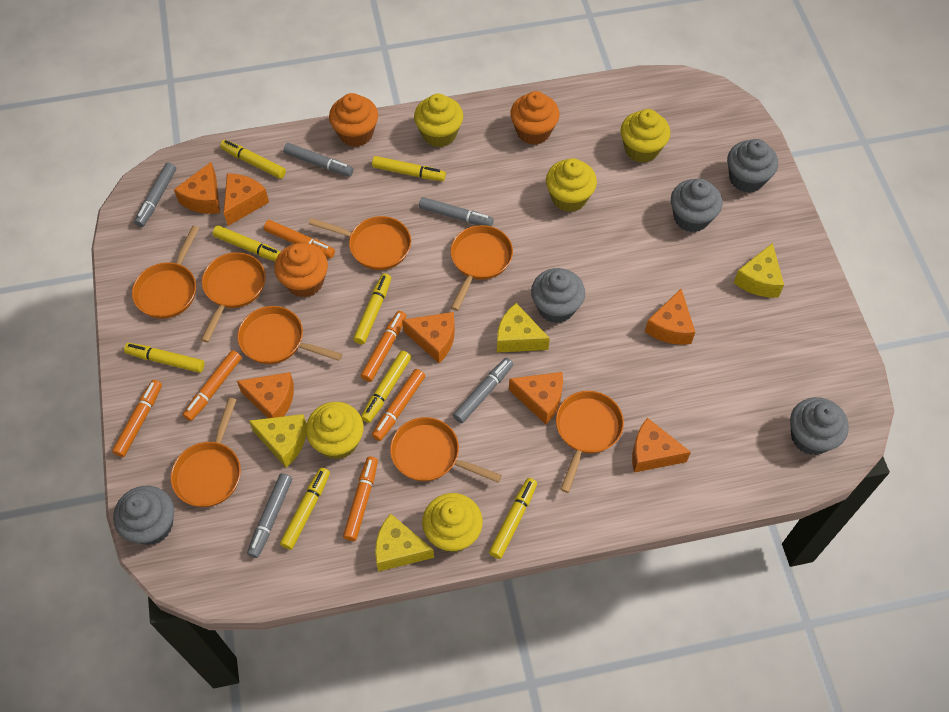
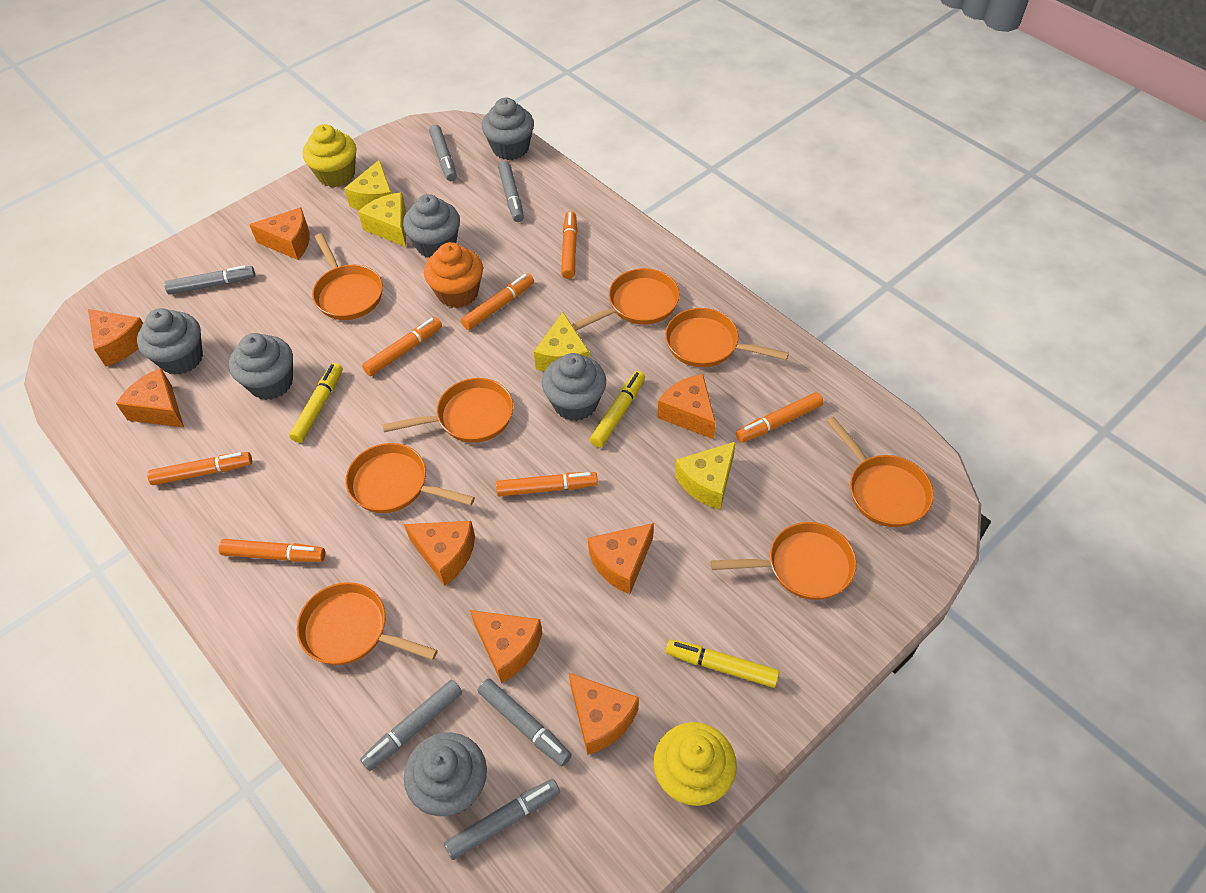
grey cupcake: 5 -> 6
grey marker: 5 -> 6
orange cheese: 7 -> 8
orange cupcake: 3 -> 1
orange marker: 6 -> 7
yellow cupcake: 5 -> 2
yellow marker: 8 -> 3

